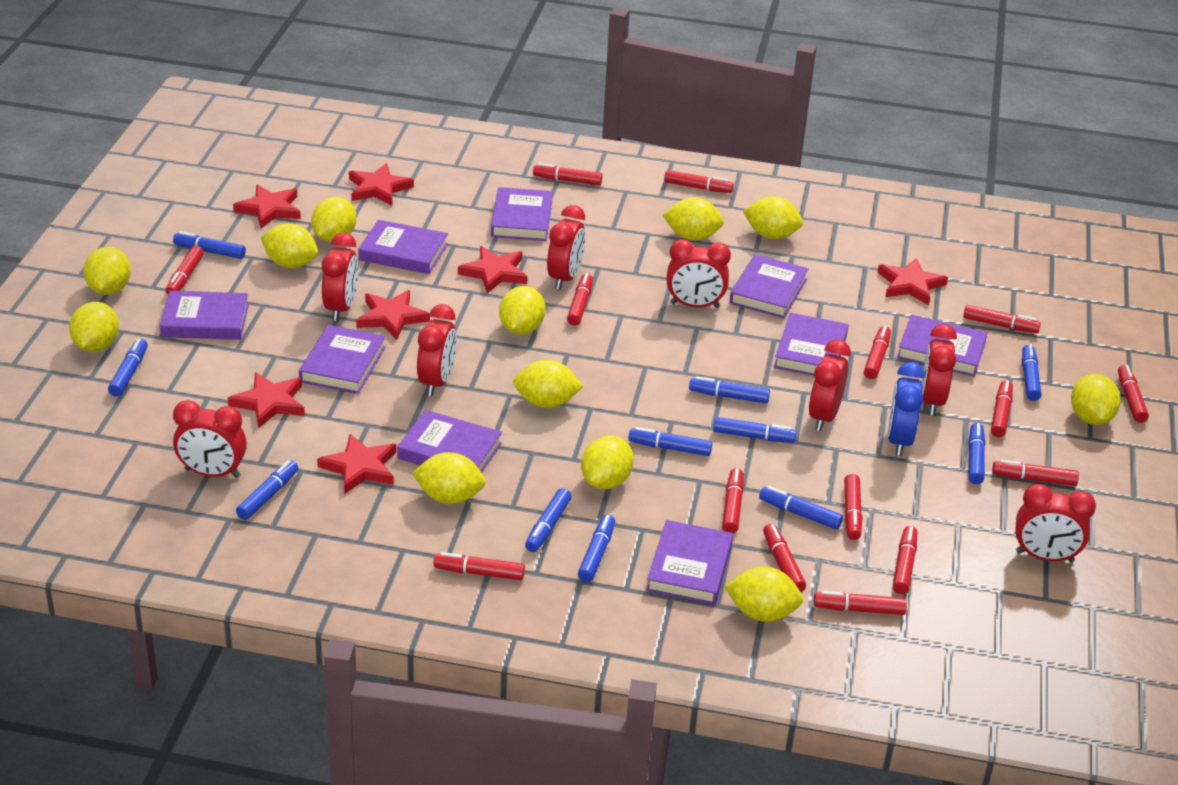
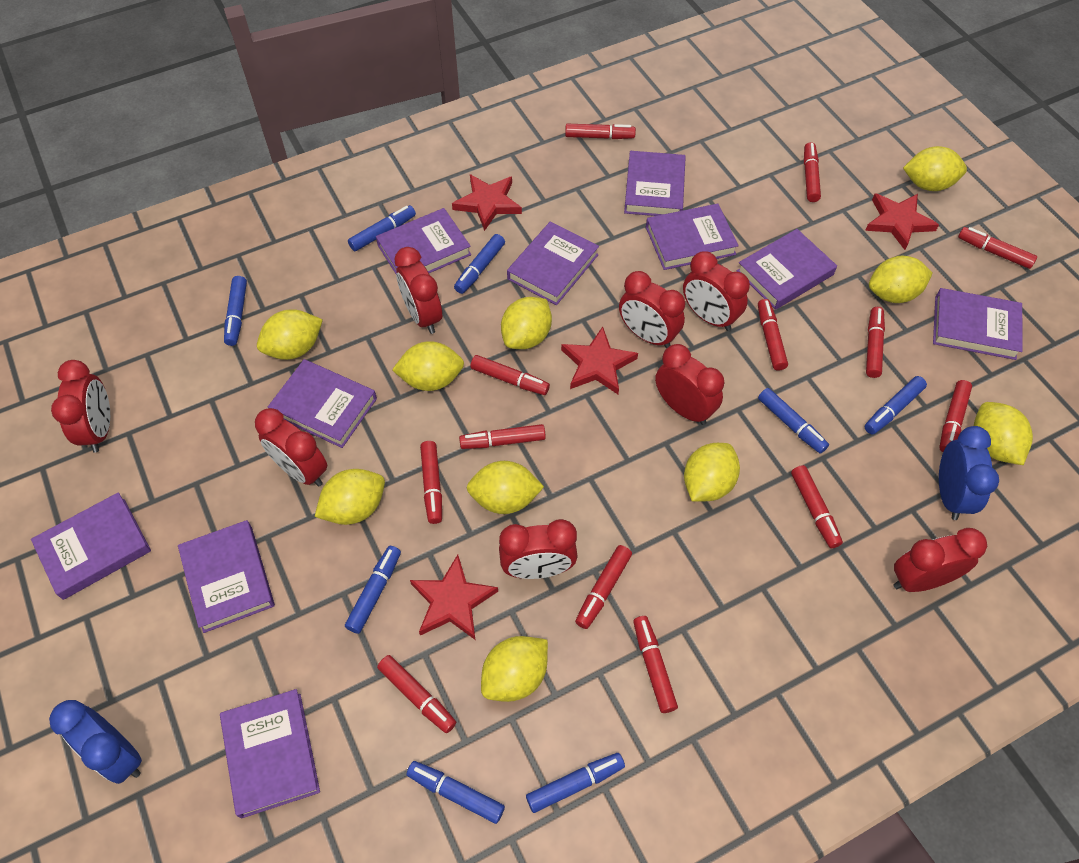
blue clock: 1 -> 2
blue marker: 11 -> 8
purple book: 9 -> 10
red marker: 15 -> 13
red star: 7 -> 4
yellow lemon: 12 -> 10

